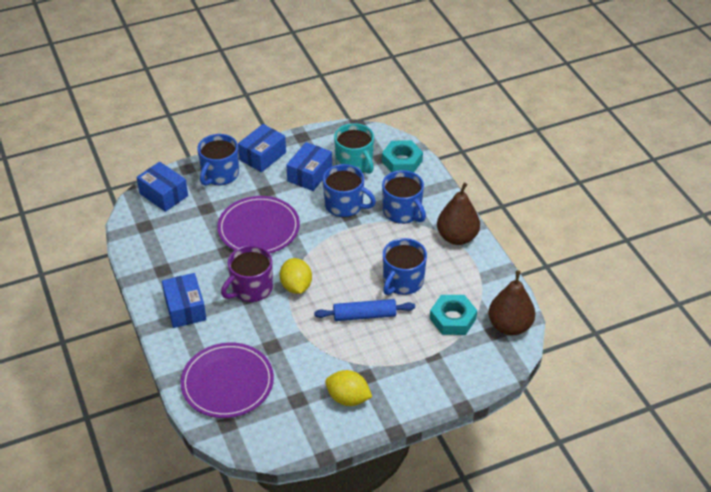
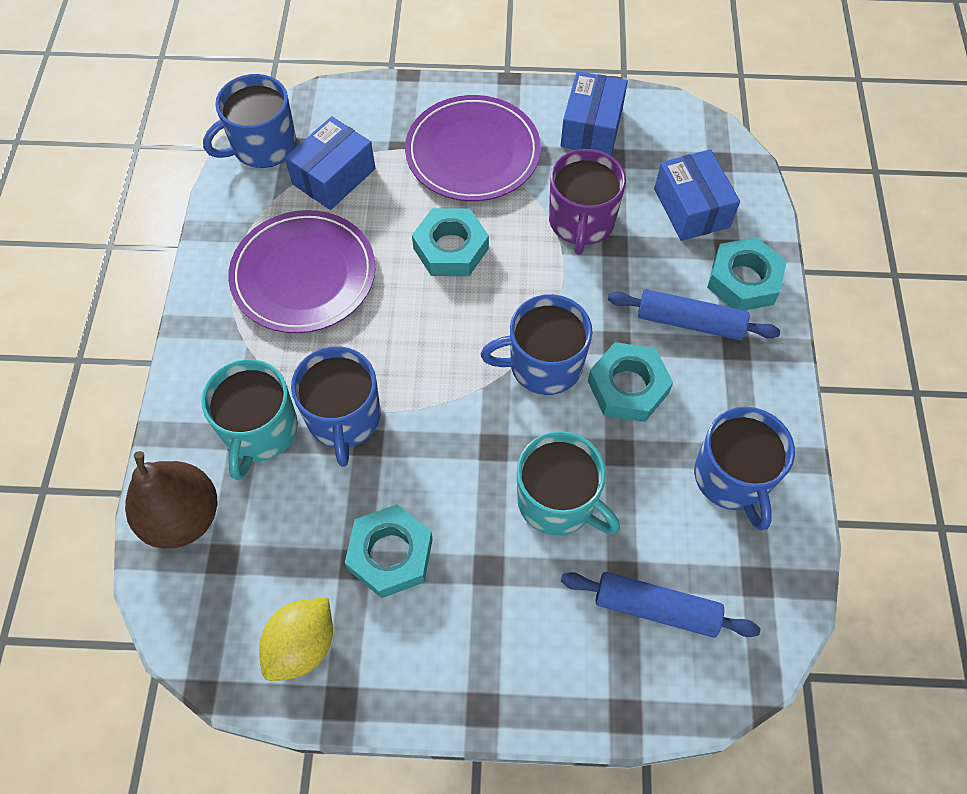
blue box: 4 -> 3
blue rolling pin: 1 -> 2
brown pear: 2 -> 1
turquoise mug: 1 -> 2
turquoise nut: 2 -> 4
yellow lemon: 2 -> 1

